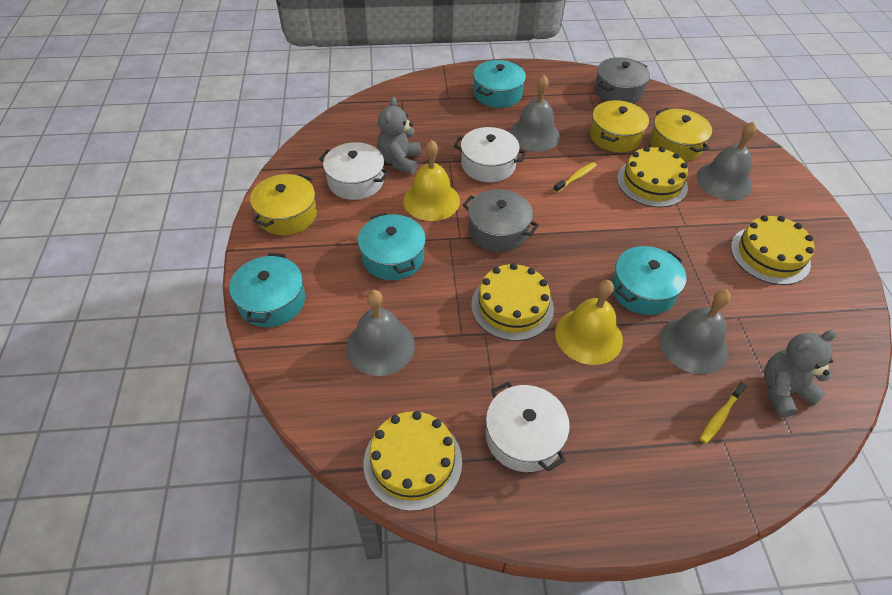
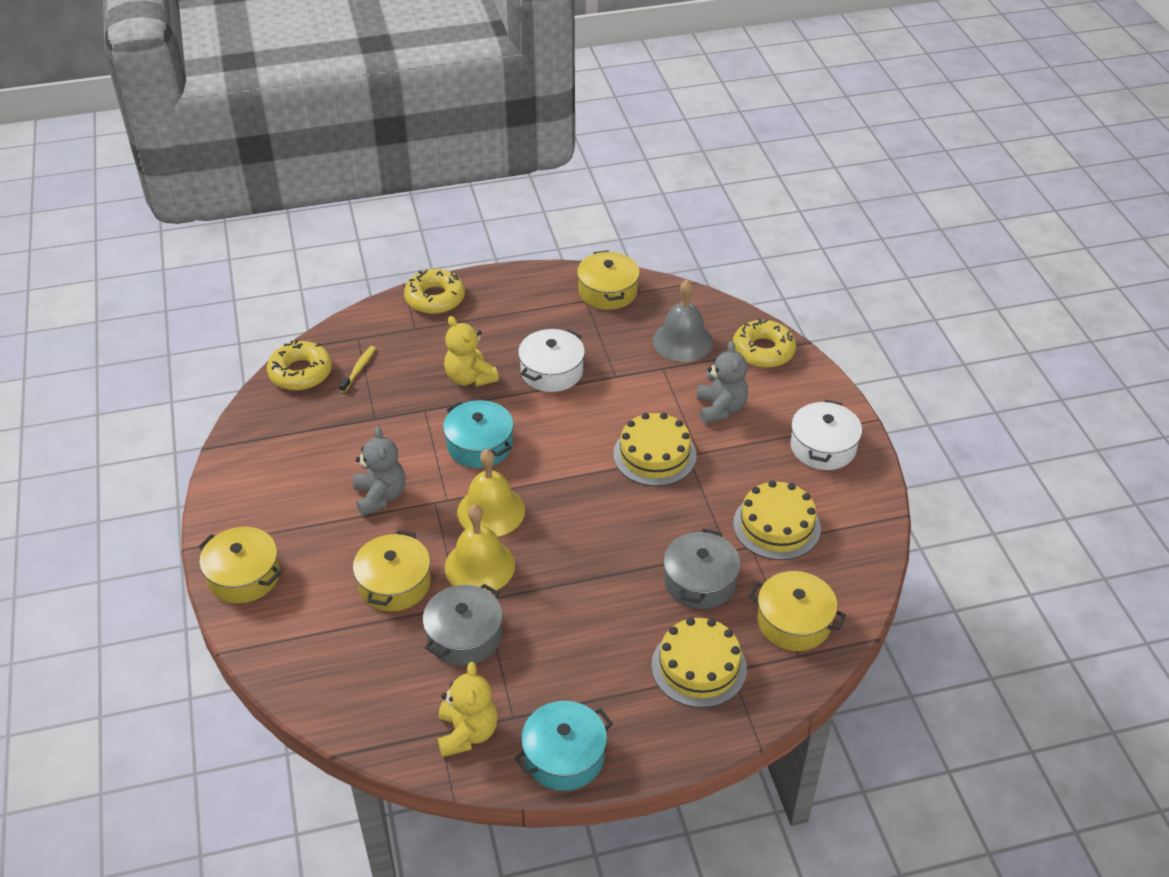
grey bell: 4 -> 1
turquoise pot: 4 -> 2
white pot: 3 -> 2
yellow cake: 4 -> 3
yellow donut: 0 -> 3
yellow pot: 3 -> 4
yellow teddy bear: 0 -> 2
yellow toothbrush: 2 -> 1

